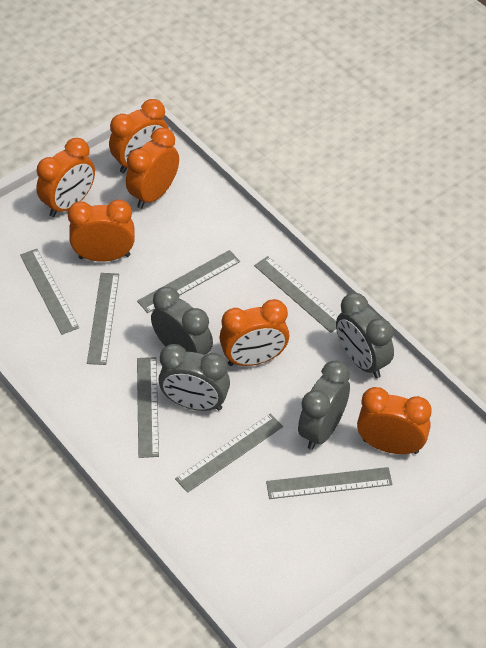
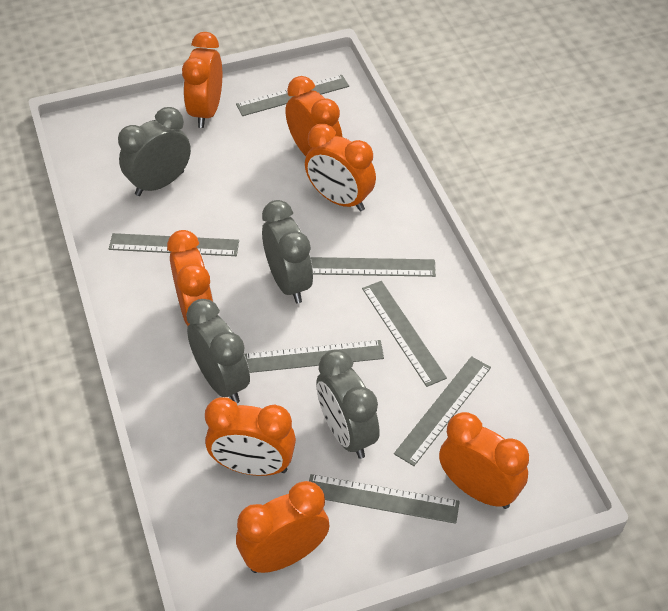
orange clock: 6 -> 7

